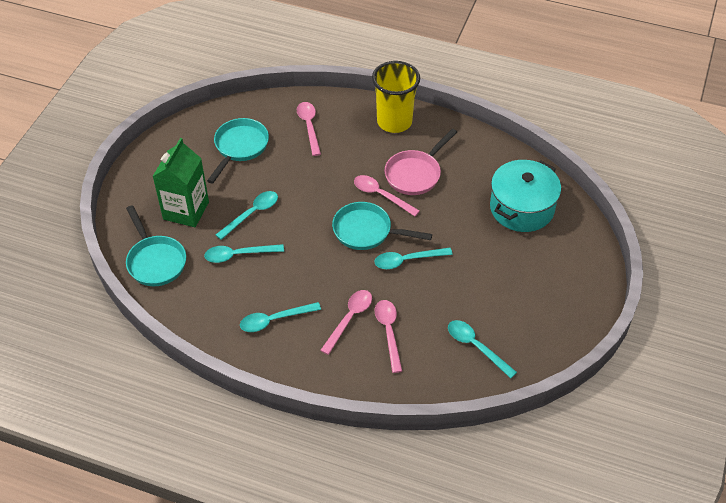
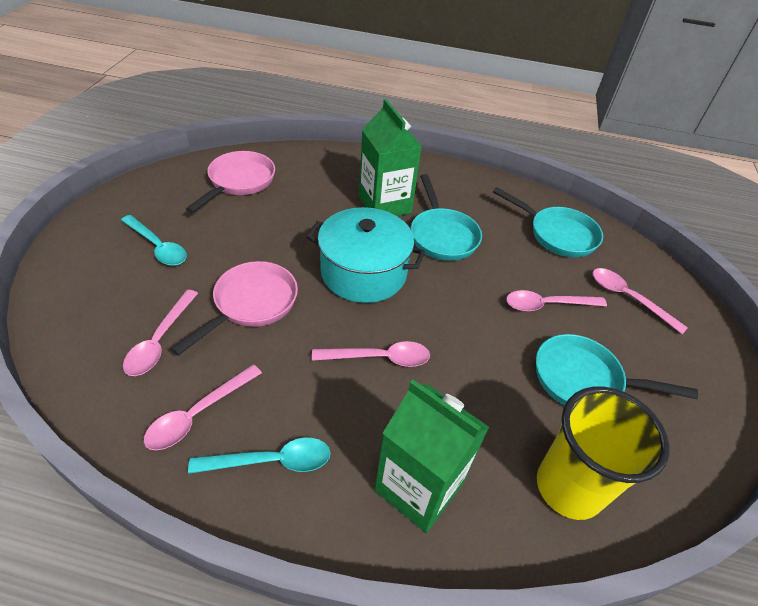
green carton: 1 -> 2
pink pan: 1 -> 2
pink spoon: 4 -> 5
turquoise spoon: 5 -> 2

